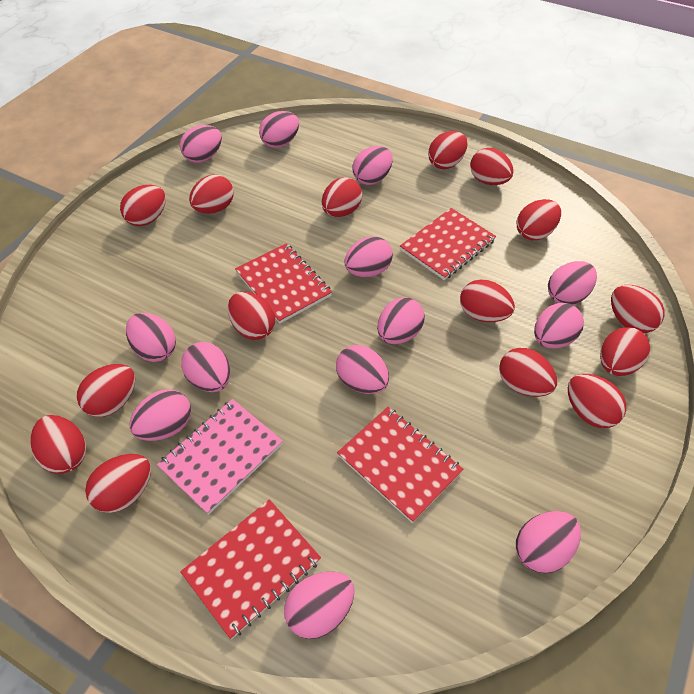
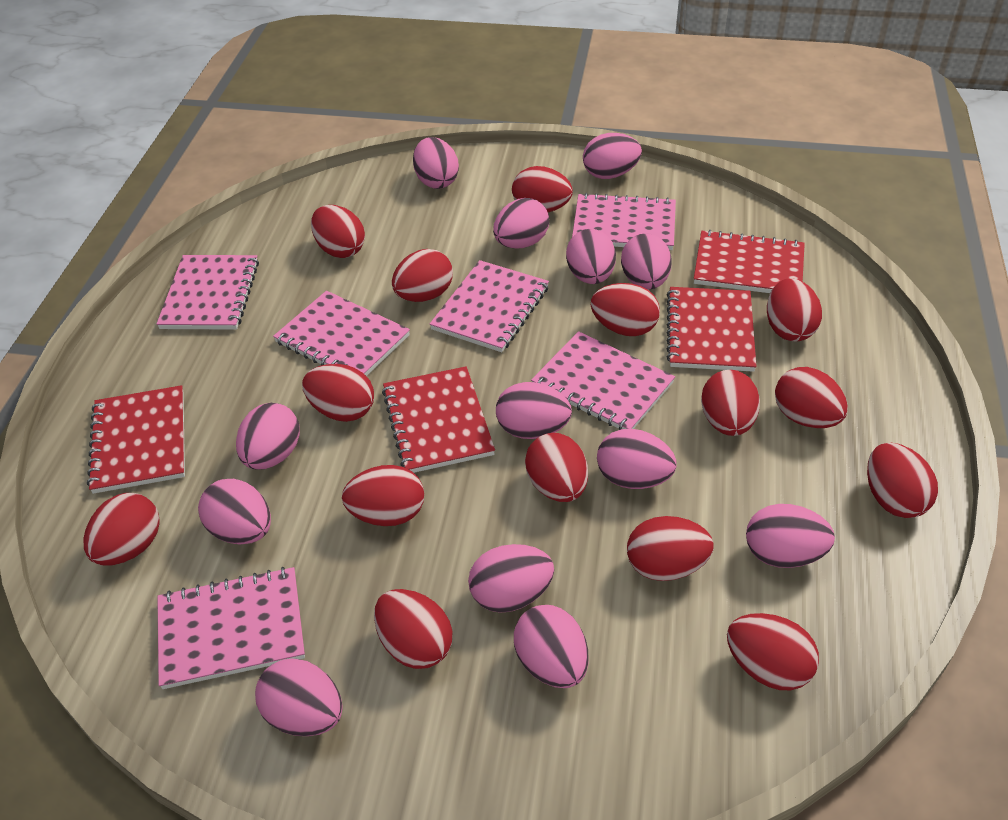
pink notebook: 1 -> 6

